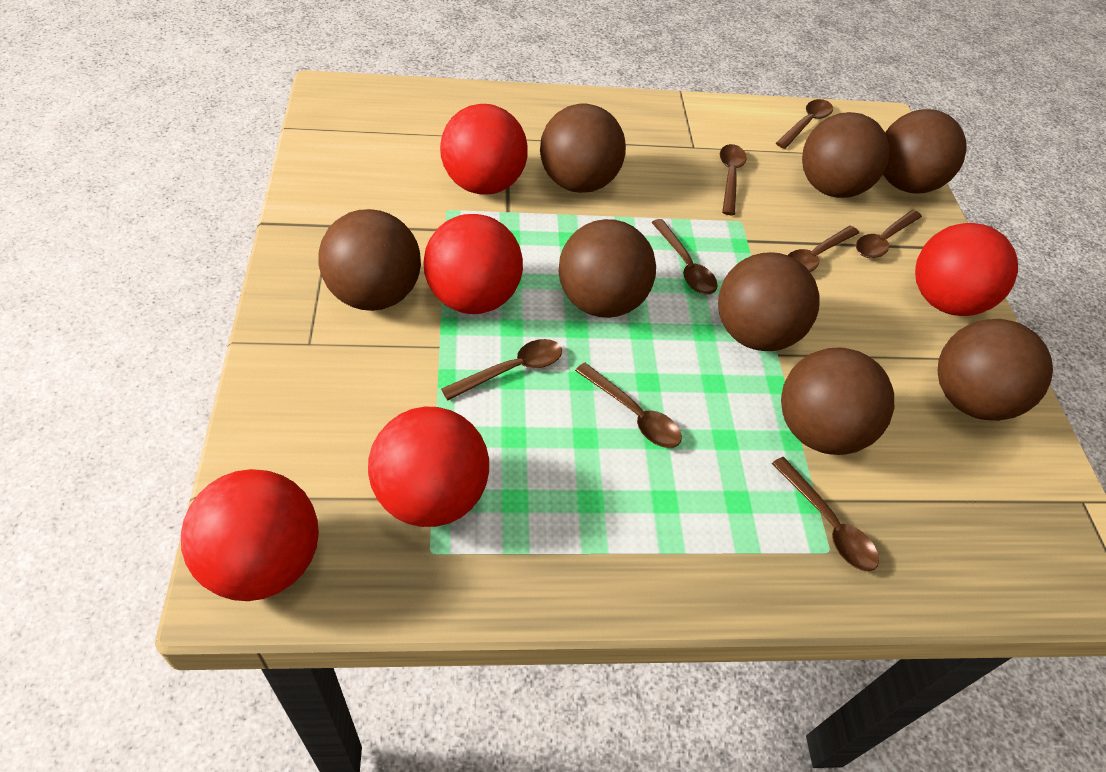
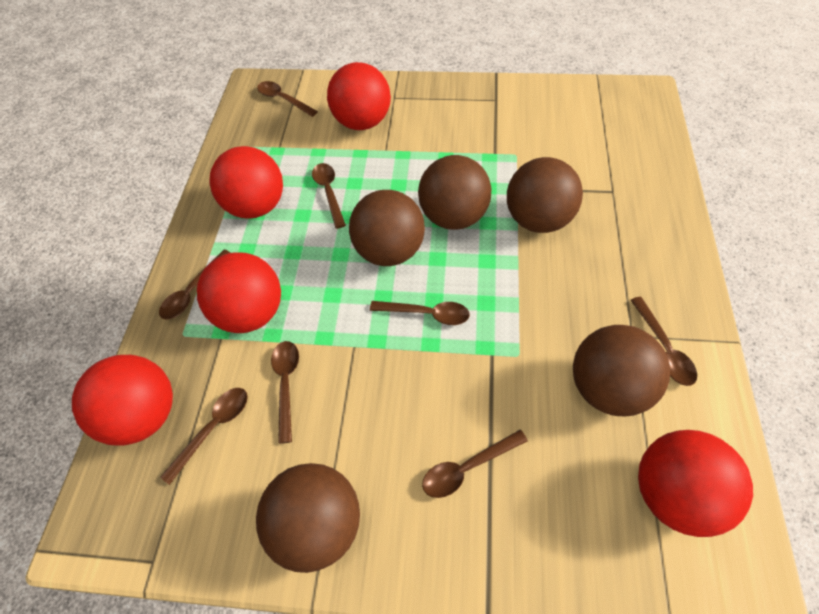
brown ball: 8 -> 5

